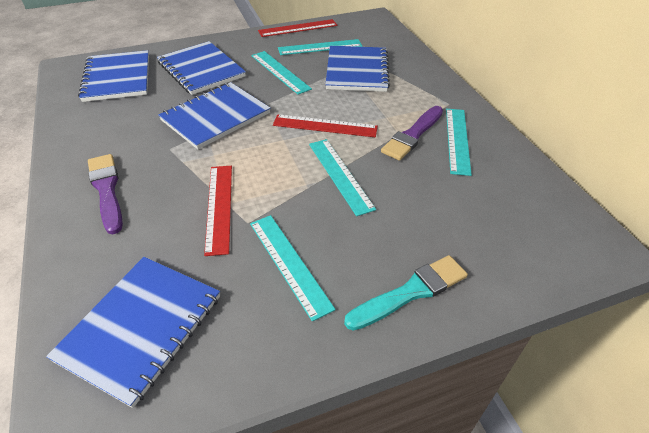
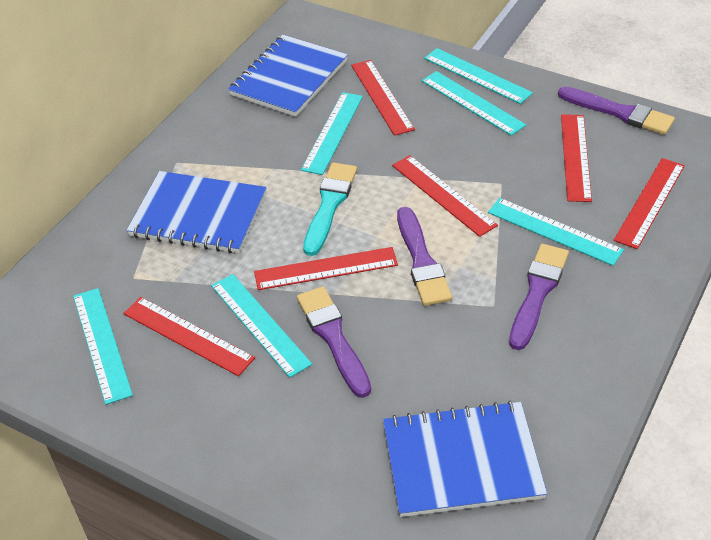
blue notebook: 5 -> 3
purple brush: 2 -> 4
red ruler: 3 -> 6
turquoise ruler: 5 -> 6

